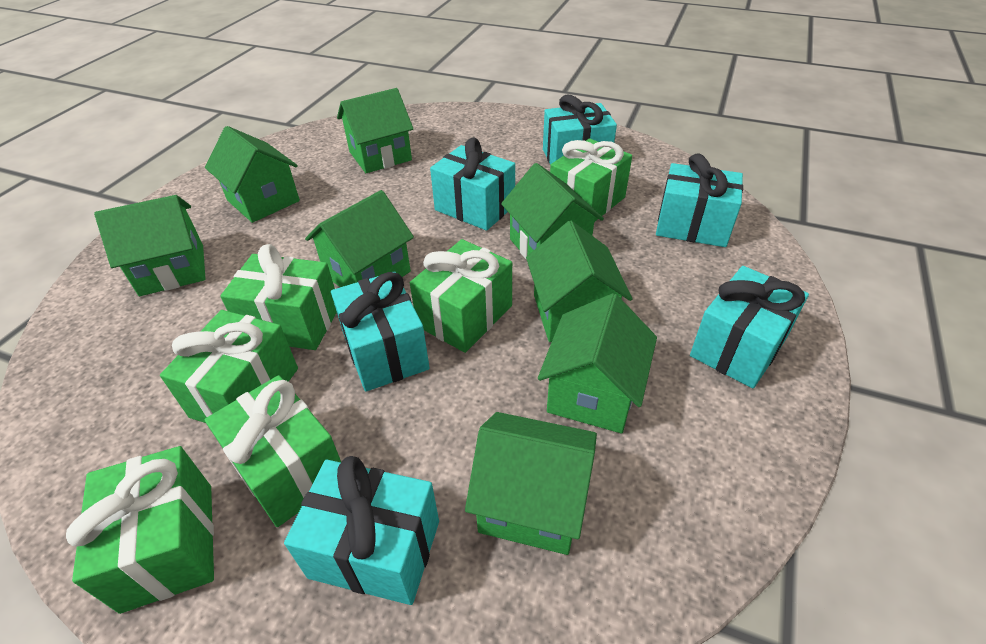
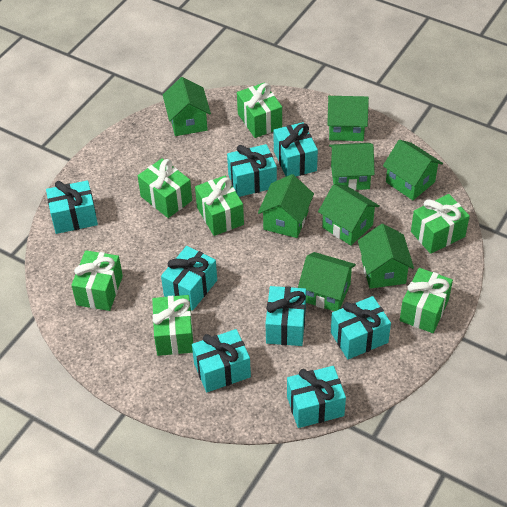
green gift: 6 -> 7
turquoise gift: 6 -> 8

